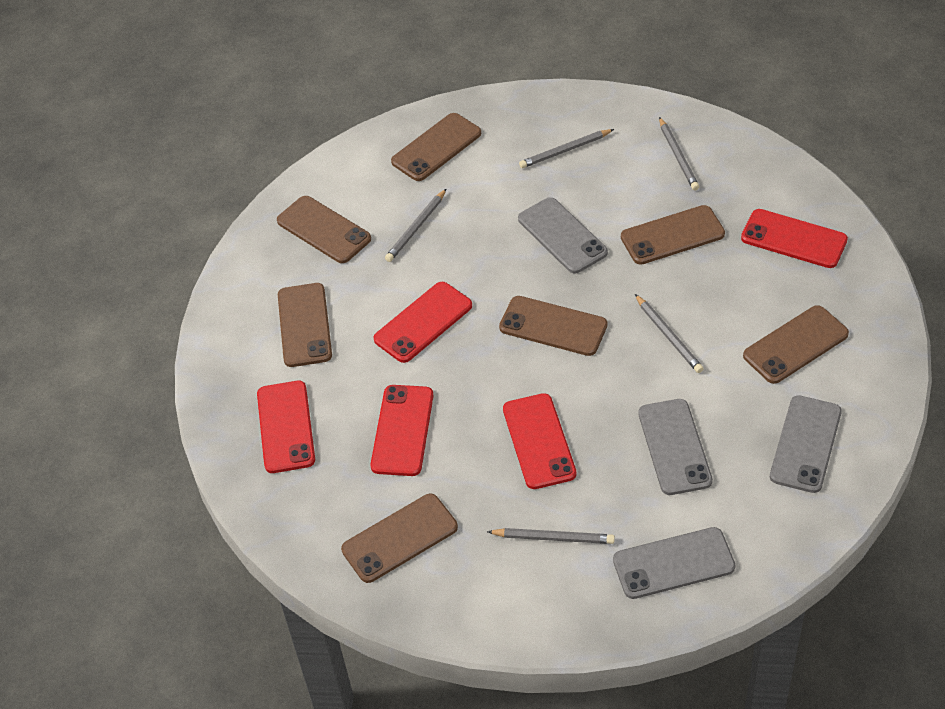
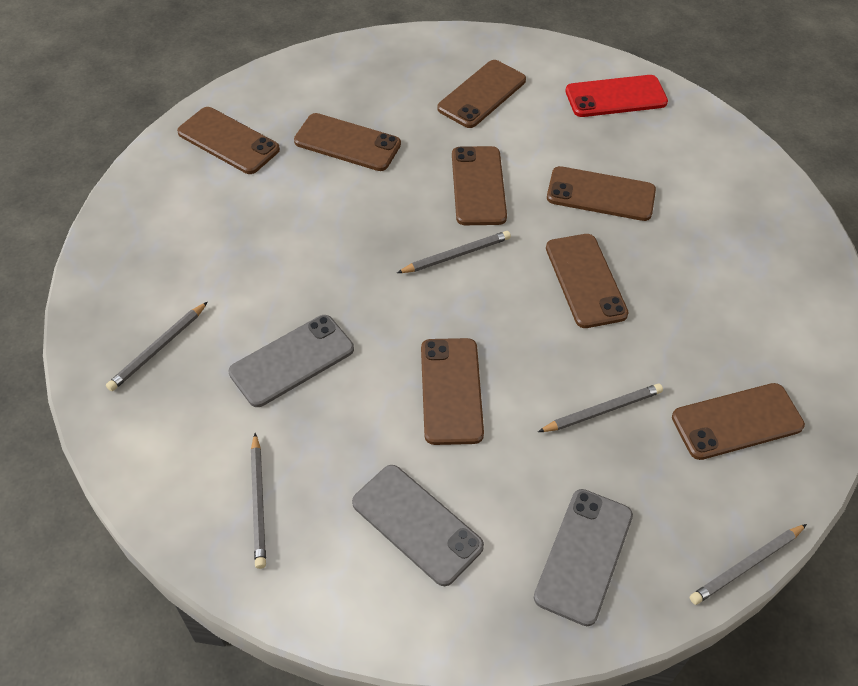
brown phone: 7 -> 8
grey phone: 4 -> 3
red phone: 5 -> 1

